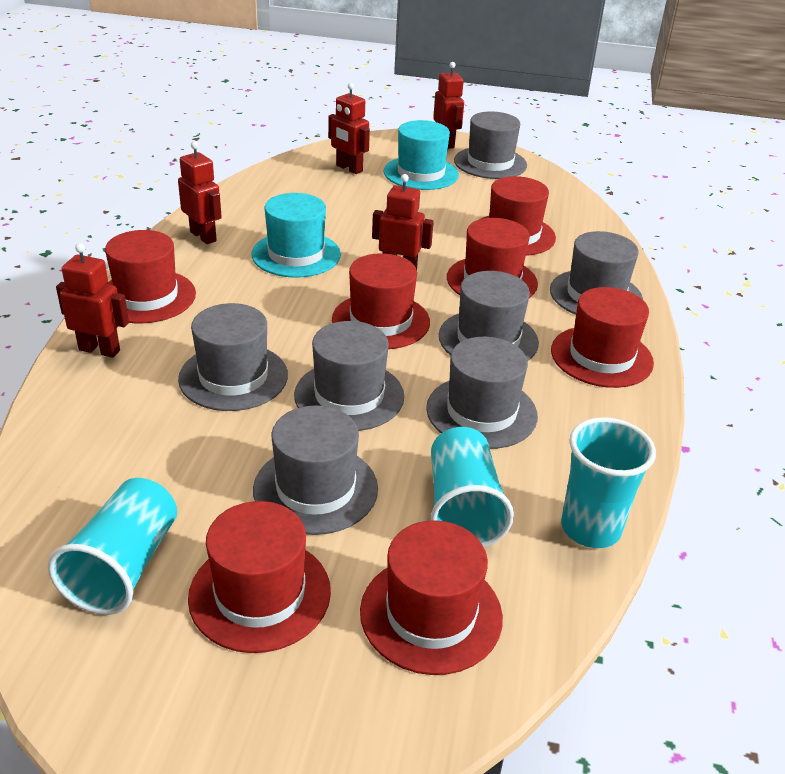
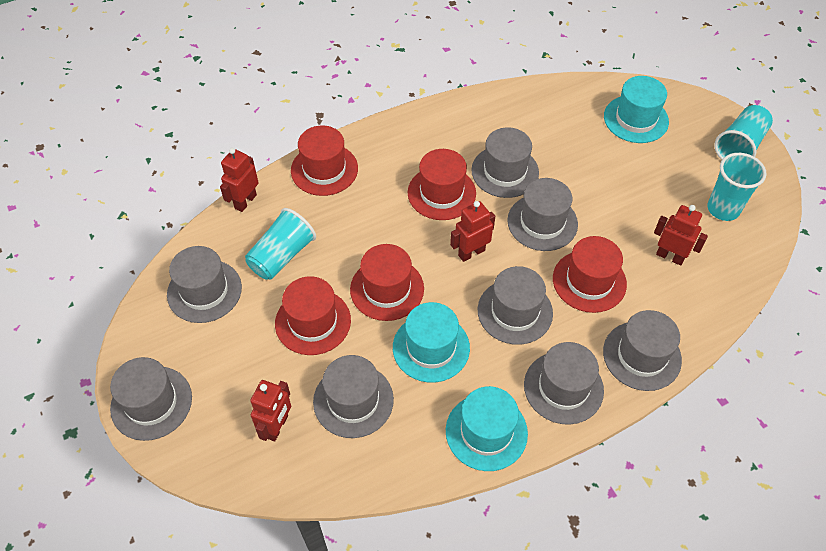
grey hat: 7 -> 8
red hat: 7 -> 5
red robot: 5 -> 4
turquoise hat: 2 -> 3

